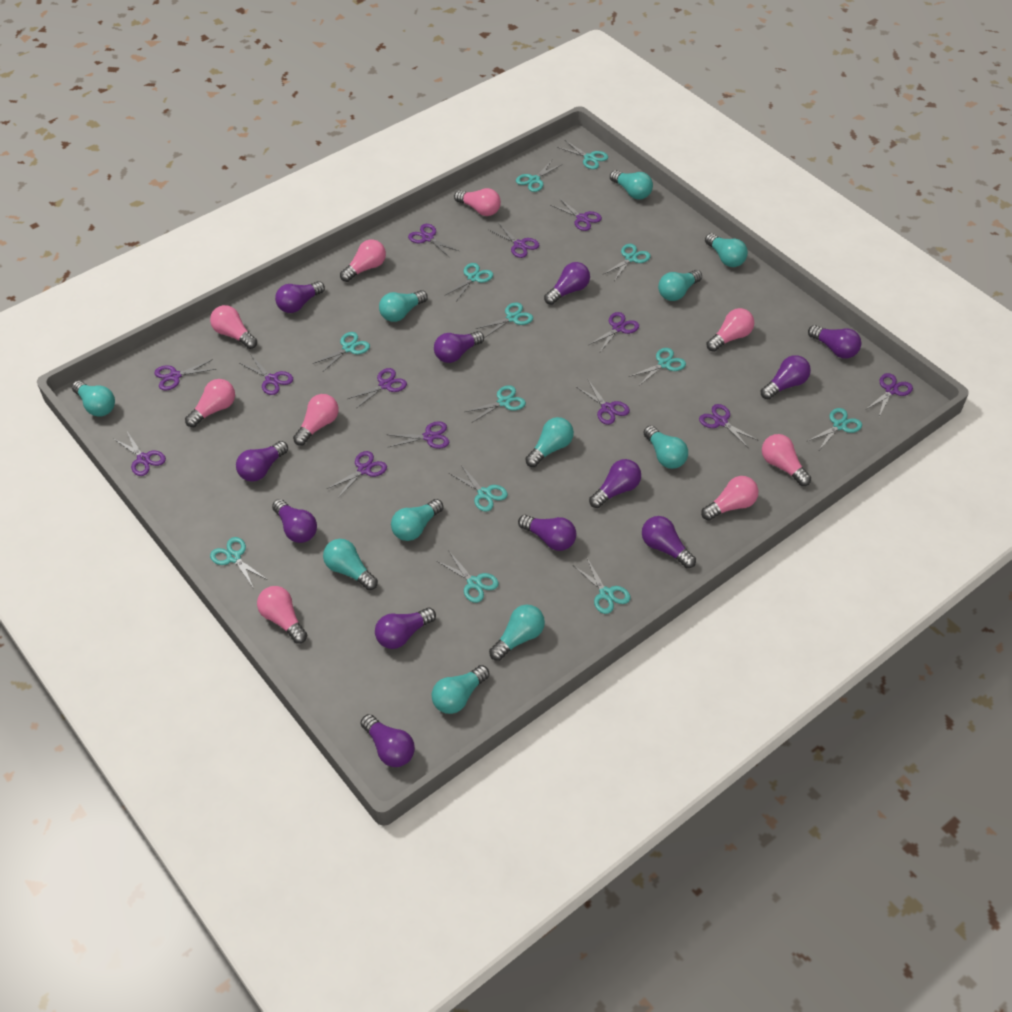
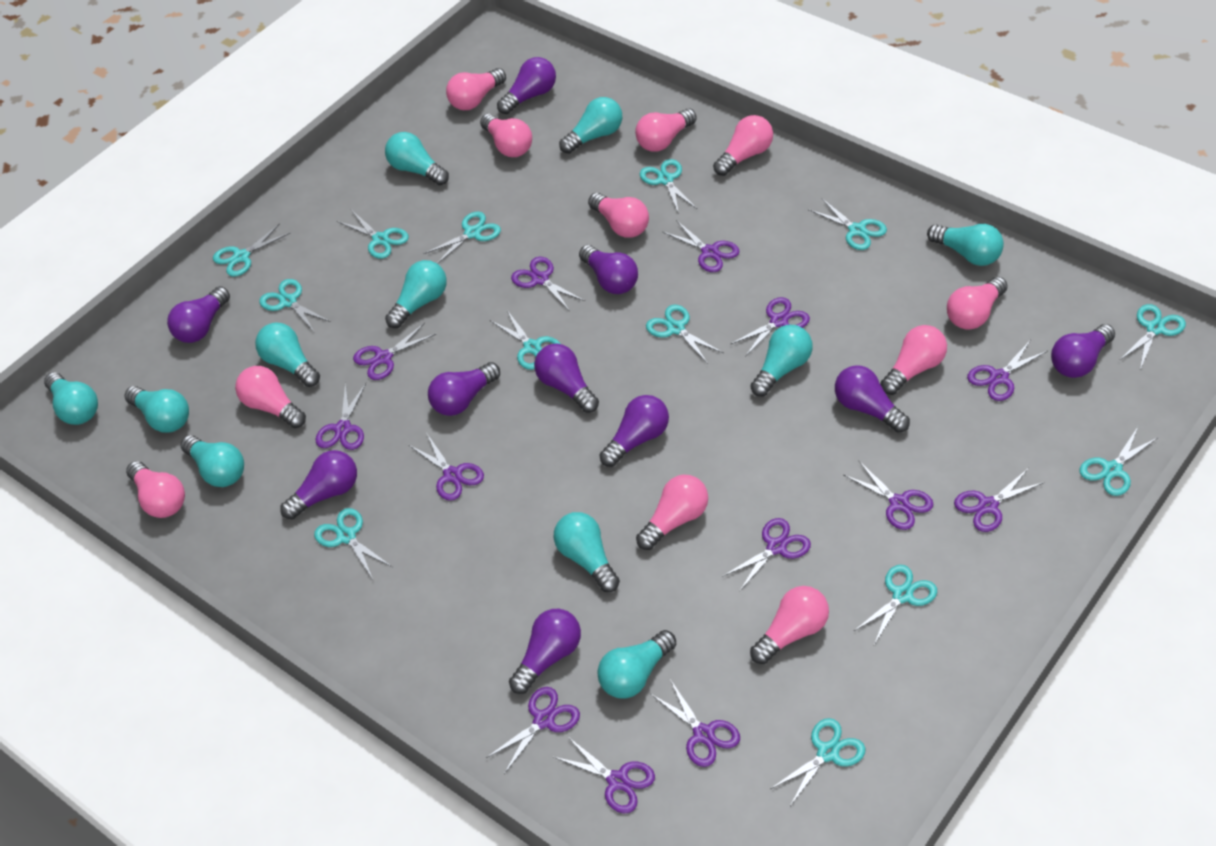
pink light bulb: 9 -> 11
purple light bulb: 12 -> 10

